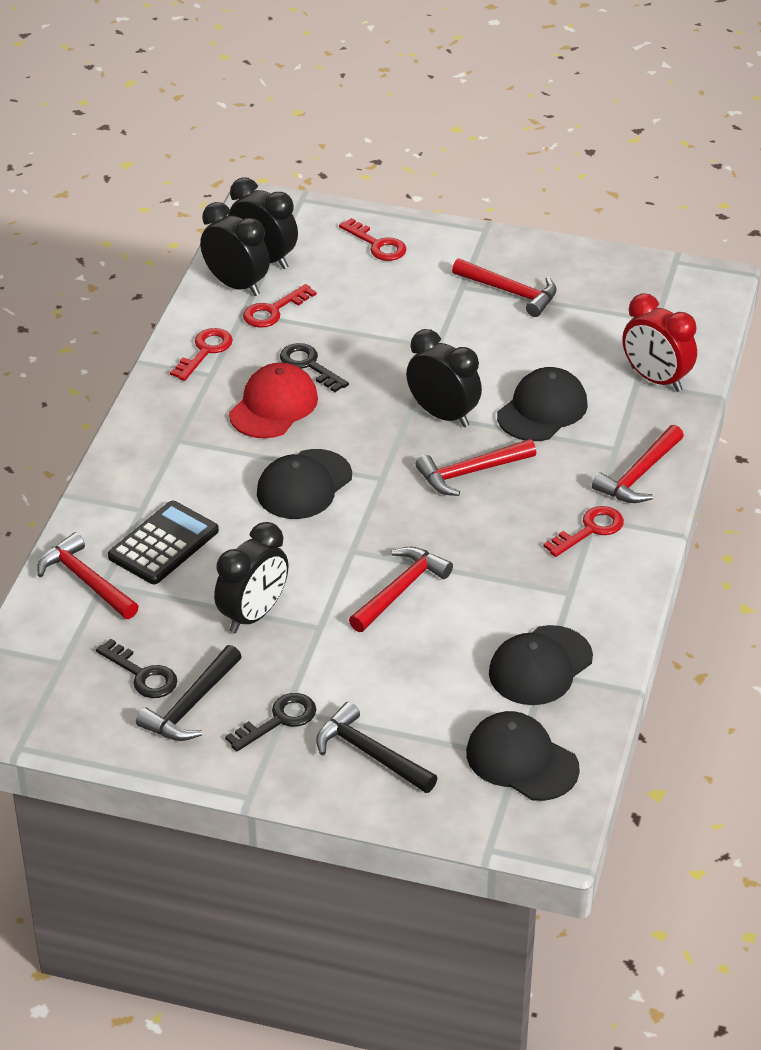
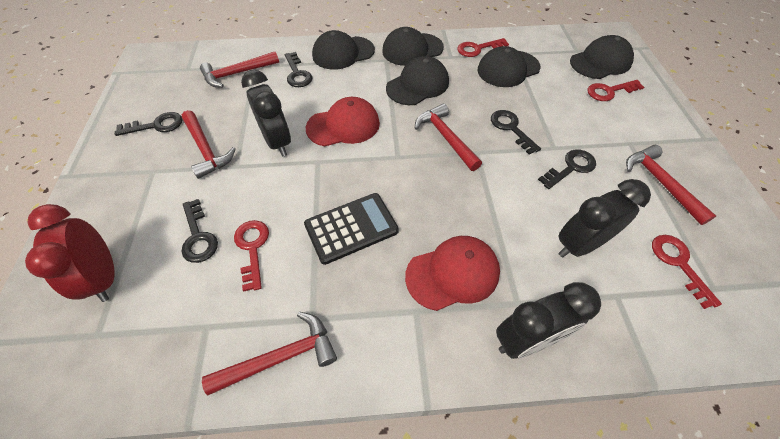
black cap: 4 -> 5
black clock: 4 -> 3
black hammer: 2 -> 0
black key: 3 -> 5
red cap: 1 -> 2

